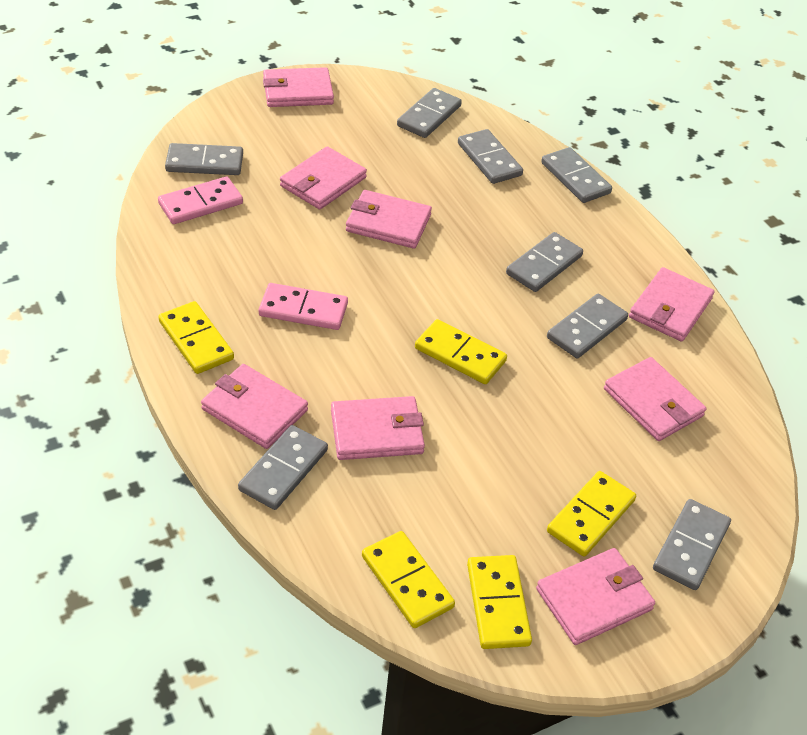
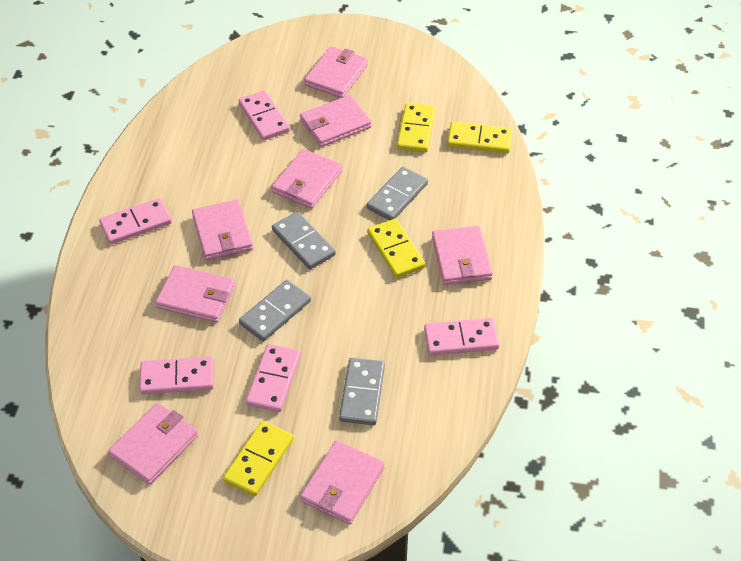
grey domino: 8 -> 4
pink domino: 2 -> 5
yellow domino: 5 -> 4

